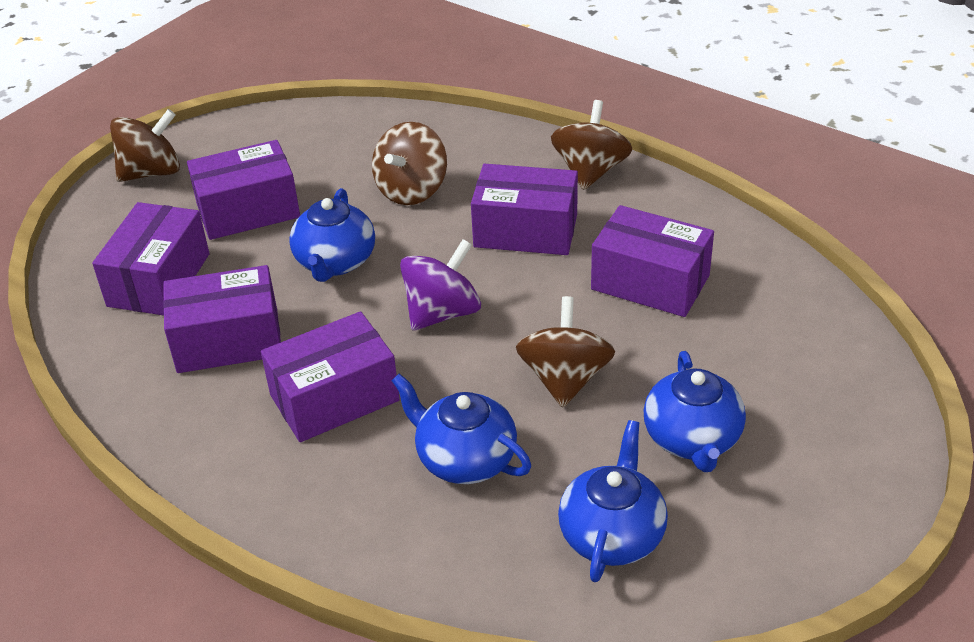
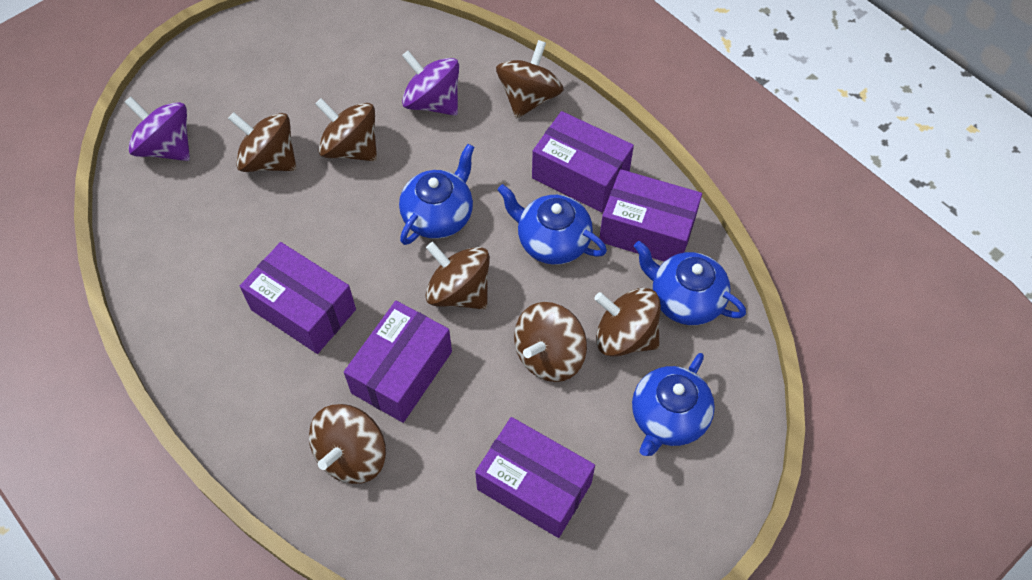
brown spinning top: 4 -> 7
purple box: 6 -> 5
purple spinning top: 1 -> 2

